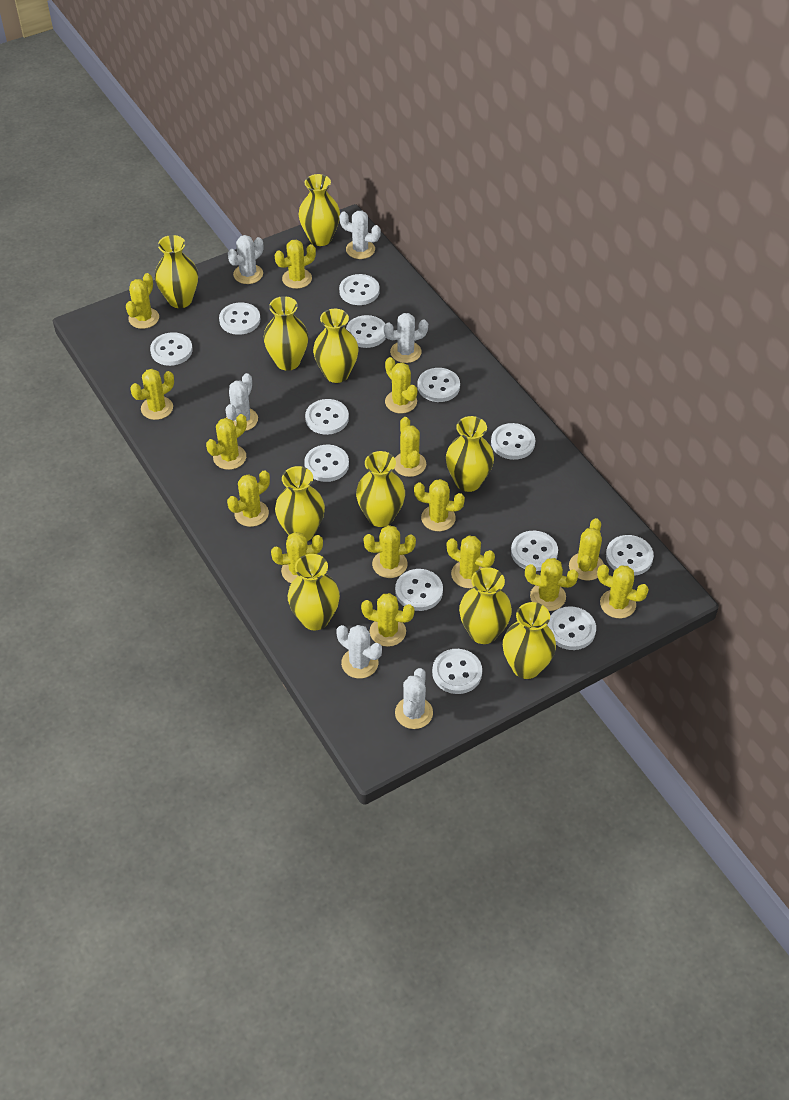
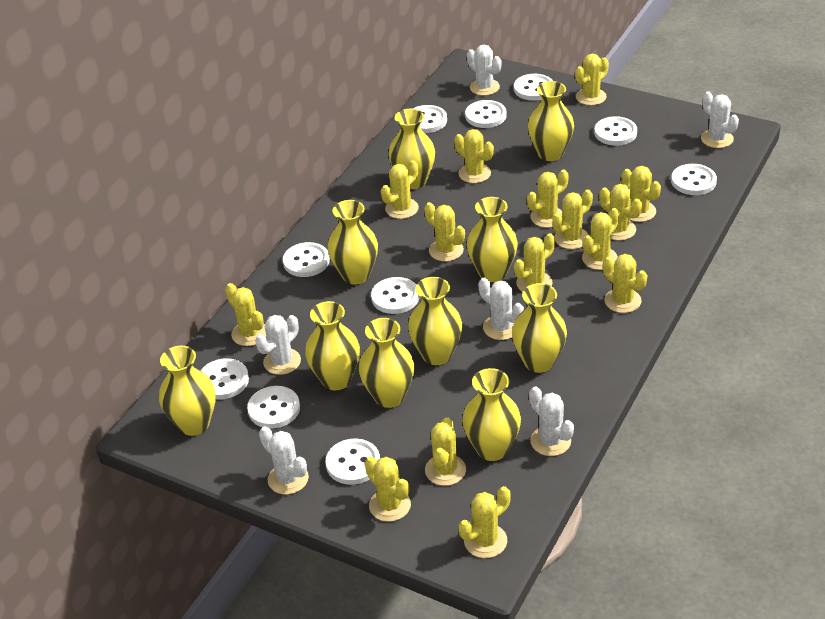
white button: 13 -> 10

